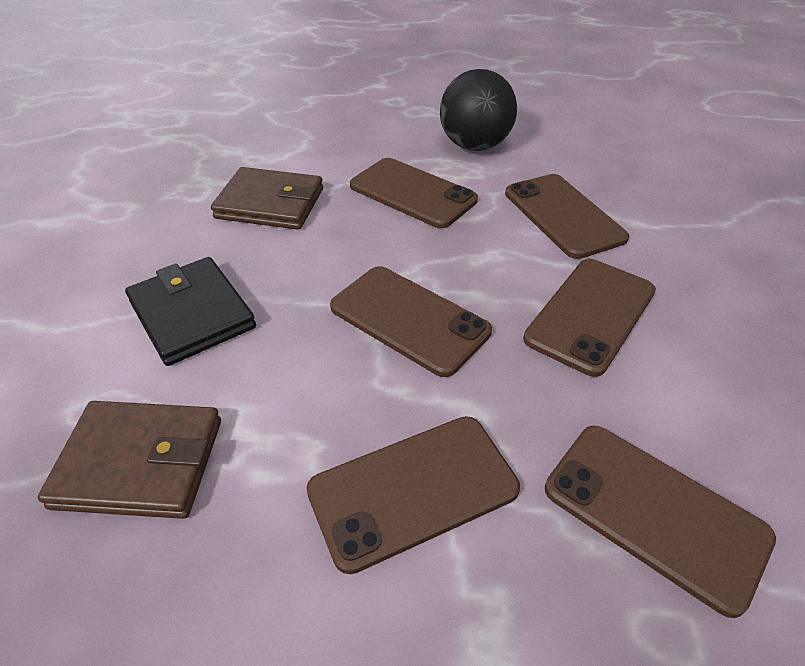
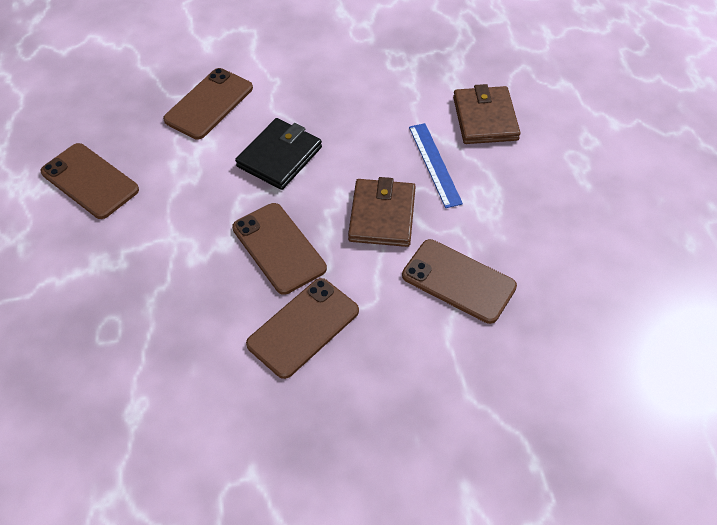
black ball: 1 -> 0
blue ruler: 0 -> 1
brown phone: 6 -> 5

